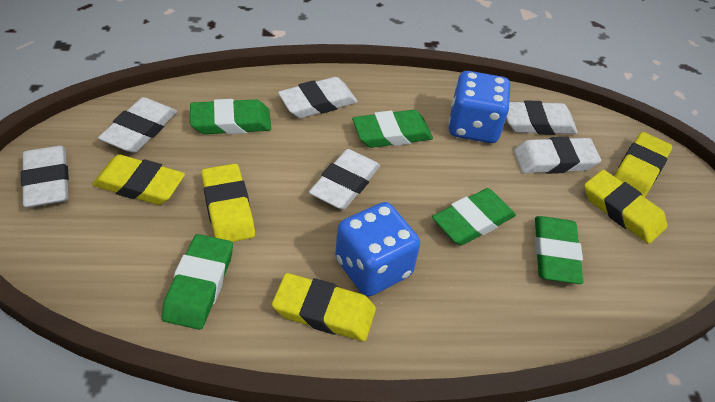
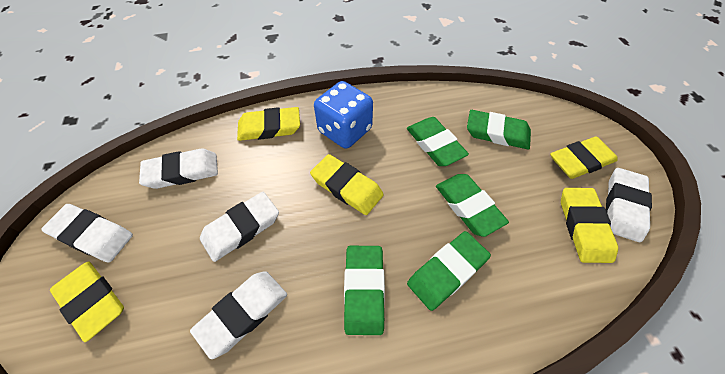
blue dice: 2 -> 1
white eraser: 6 -> 5

